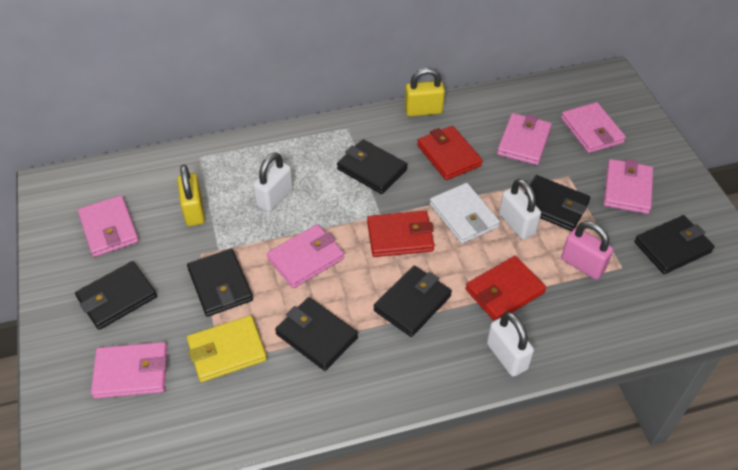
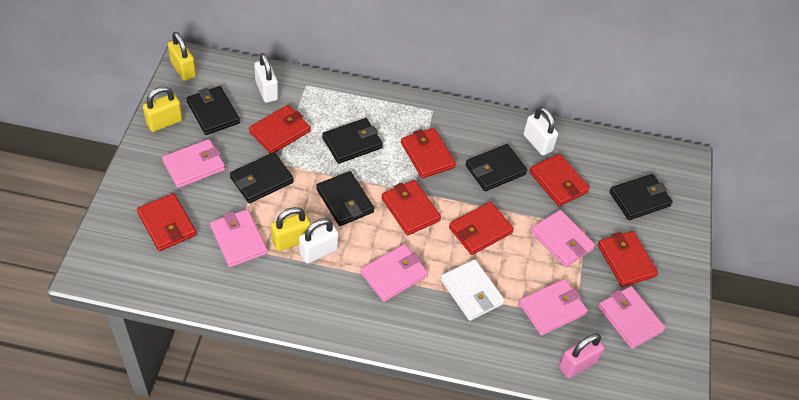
black wallet: 7 -> 6
red wallet: 3 -> 7
yellow padlock: 2 -> 3
yellow wallet: 1 -> 0

